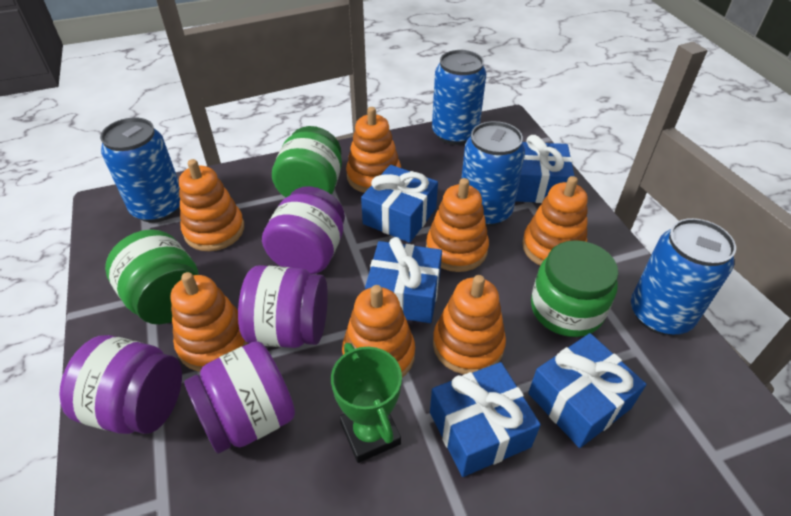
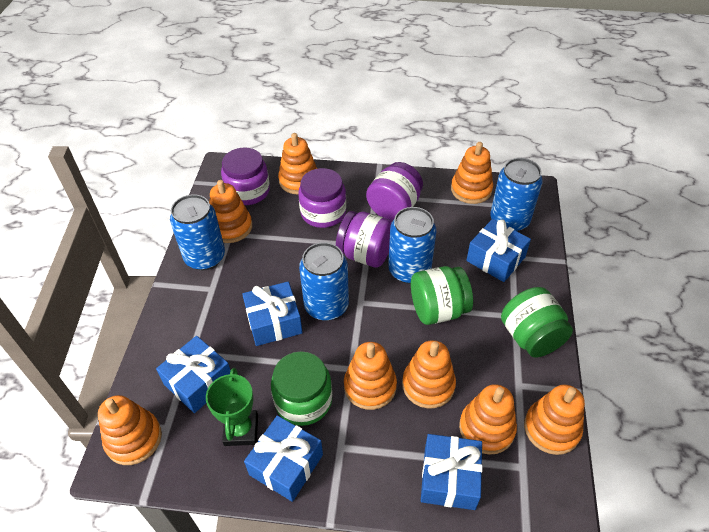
orange stacking toy: 7 -> 8

